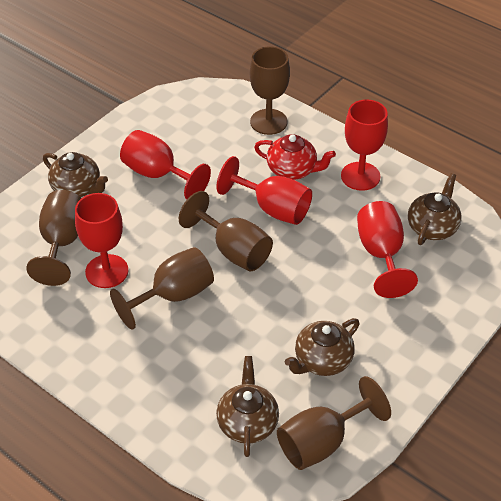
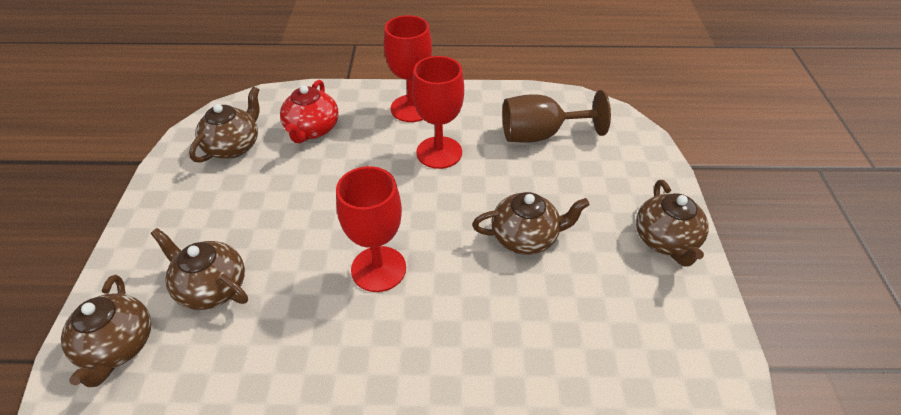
brown goblet: 5 -> 1
brown teapot: 4 -> 5
red goblet: 5 -> 3

